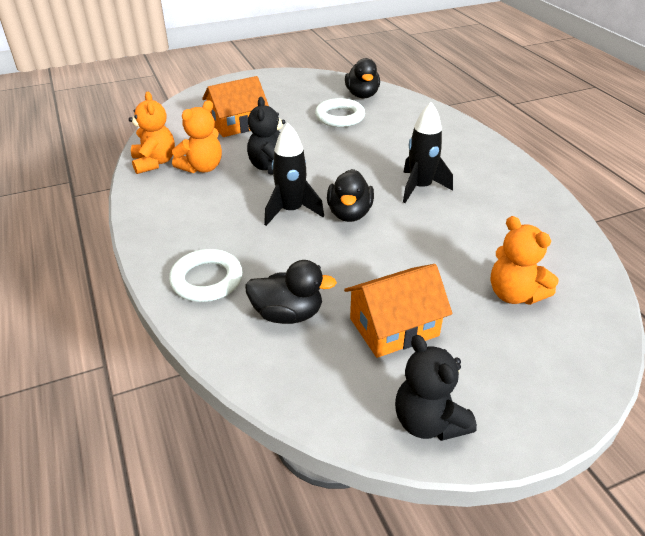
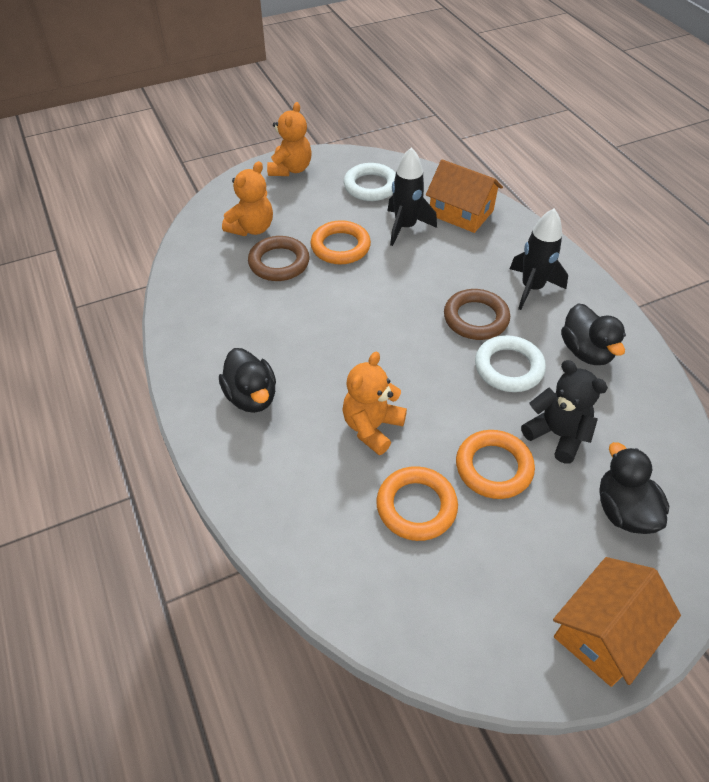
black teddy bear: 2 -> 1
brown ring: 0 -> 2
orange ring: 0 -> 3

